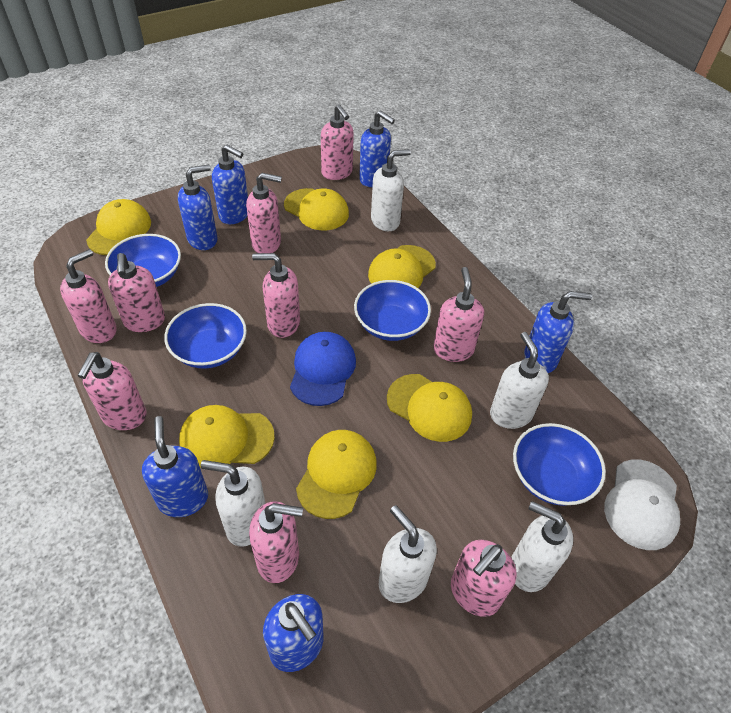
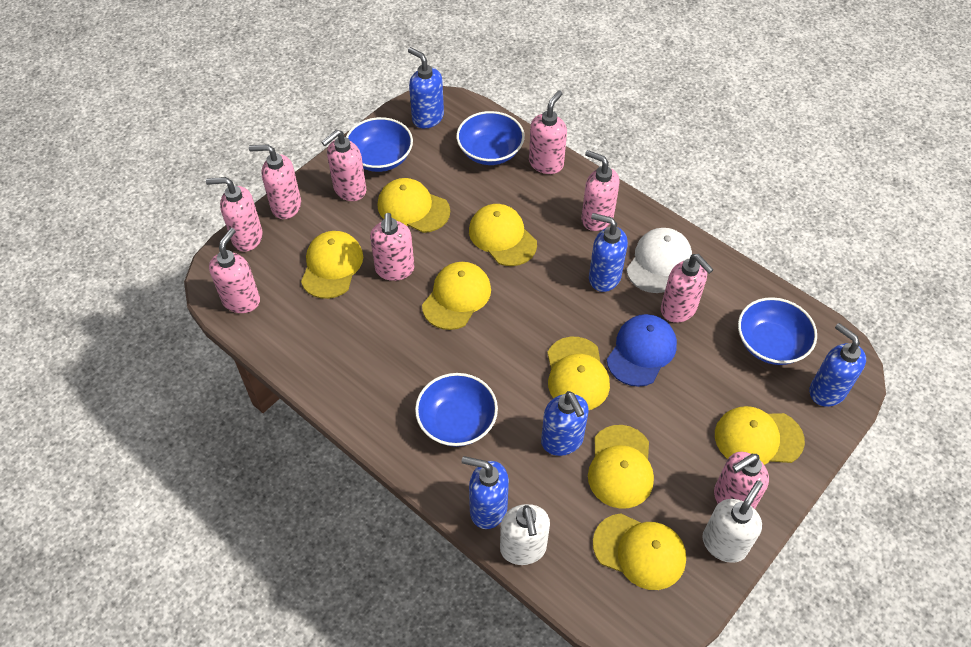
blue soap dispenser: 6 -> 5
white soap dispenser: 5 -> 2
yellow cap: 6 -> 8

